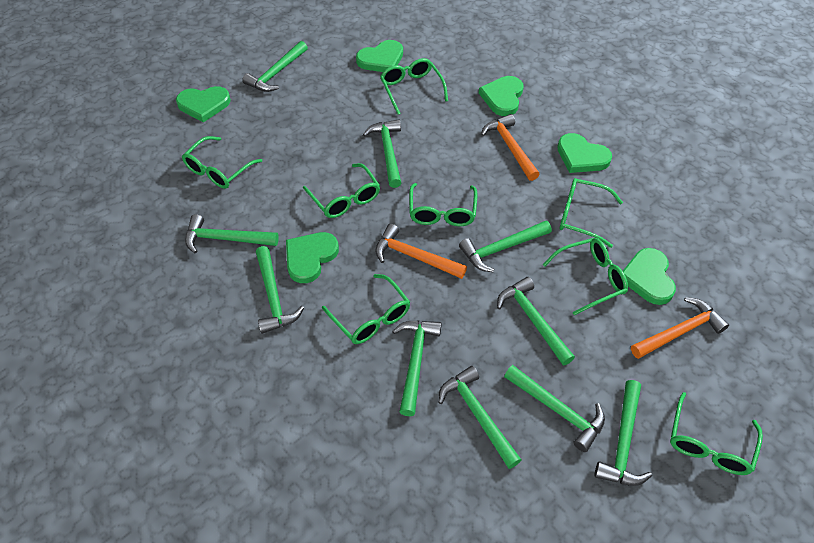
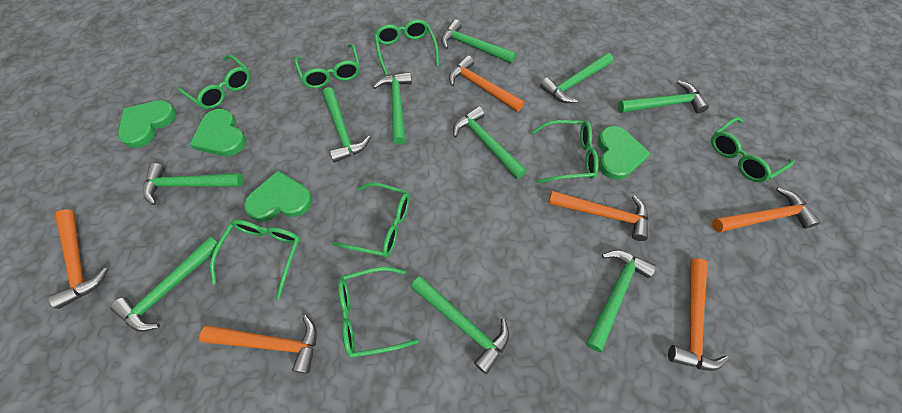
green heart: 6 -> 4
orange hammer: 3 -> 6

